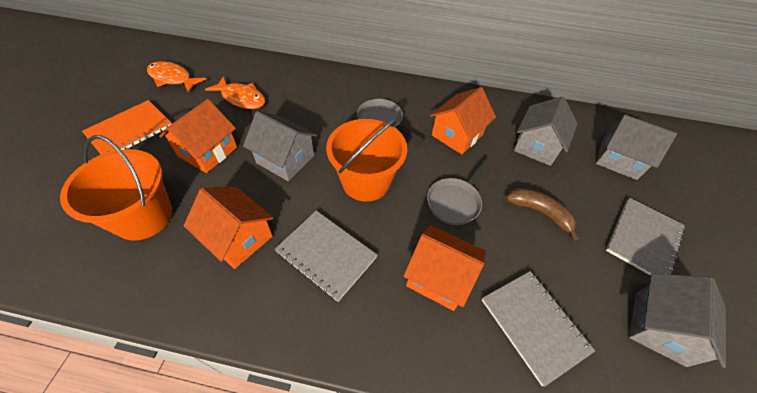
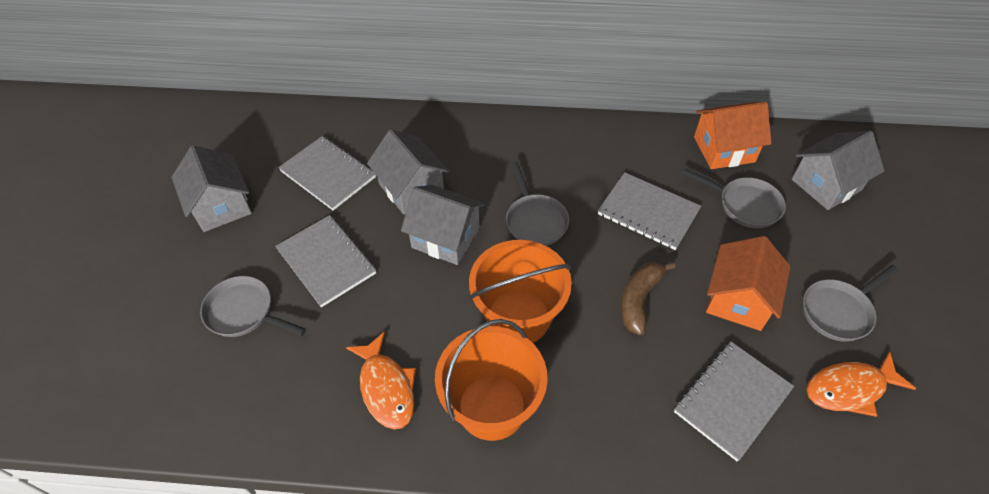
grey notebook: 3 -> 4
grey pan: 2 -> 4
orange house: 4 -> 2
orange notebook: 1 -> 0

